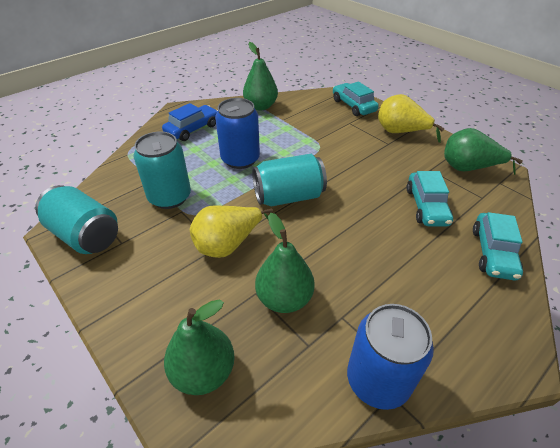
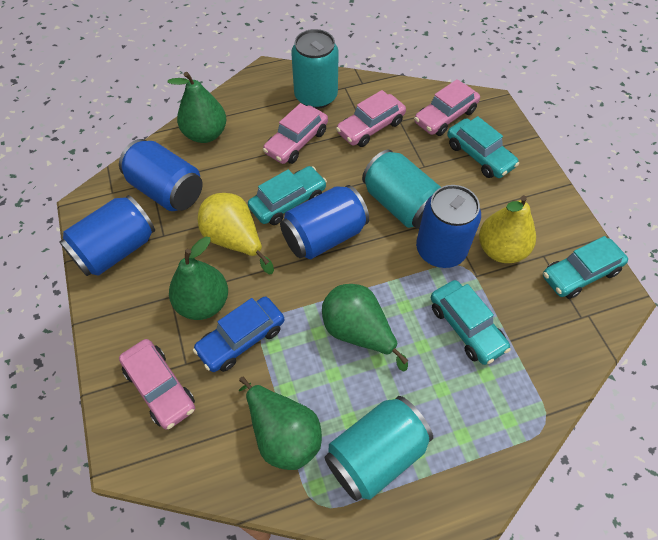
blue can: 2 -> 4
pink car: 0 -> 4
turquoise car: 3 -> 4

